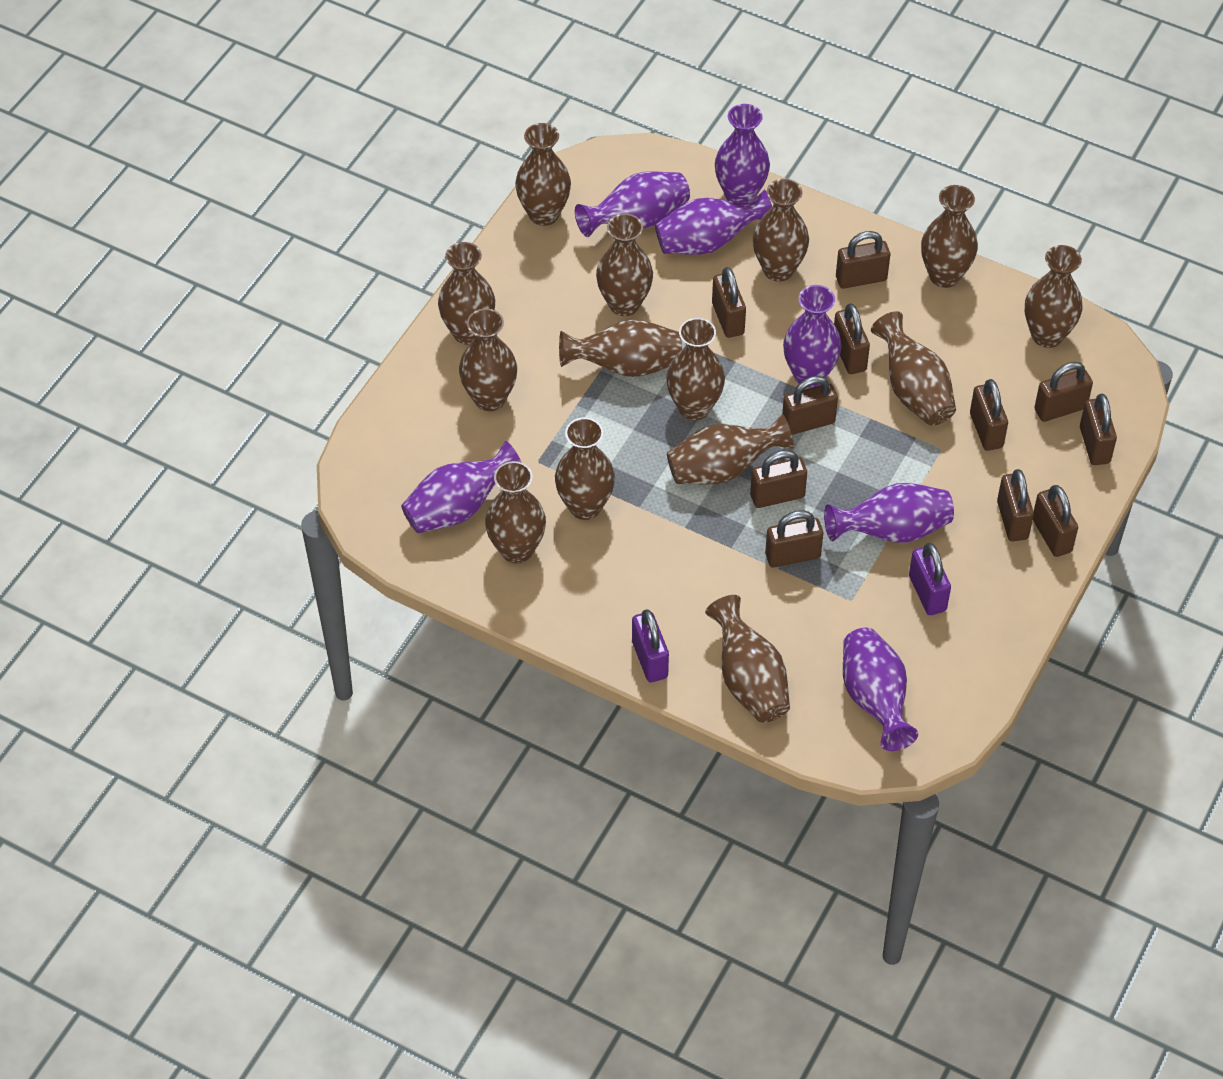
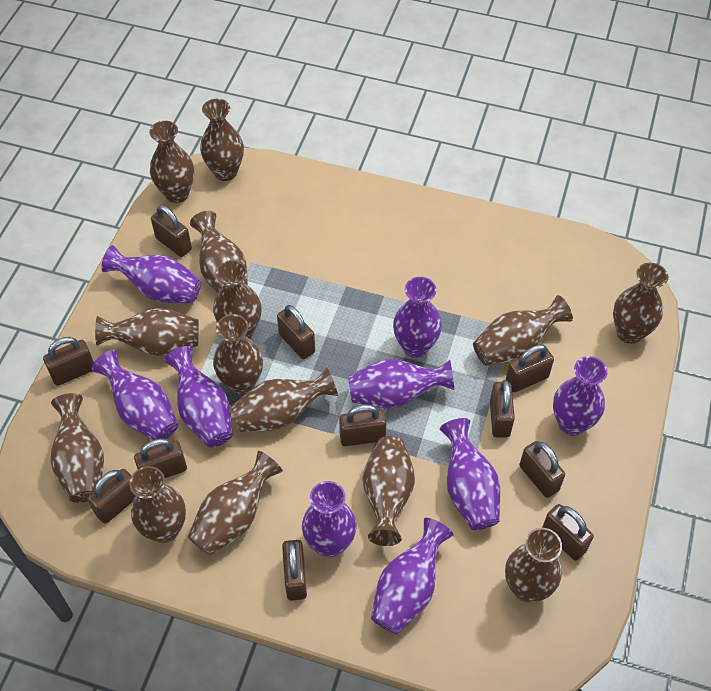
purple padlock: 2 -> 0
purple vase: 7 -> 9

